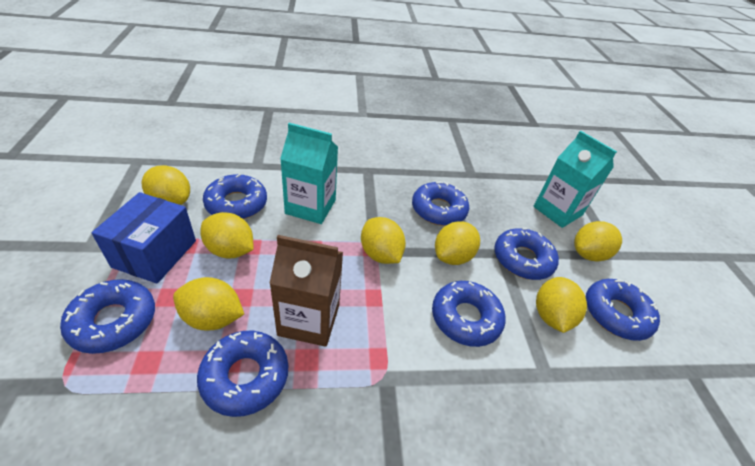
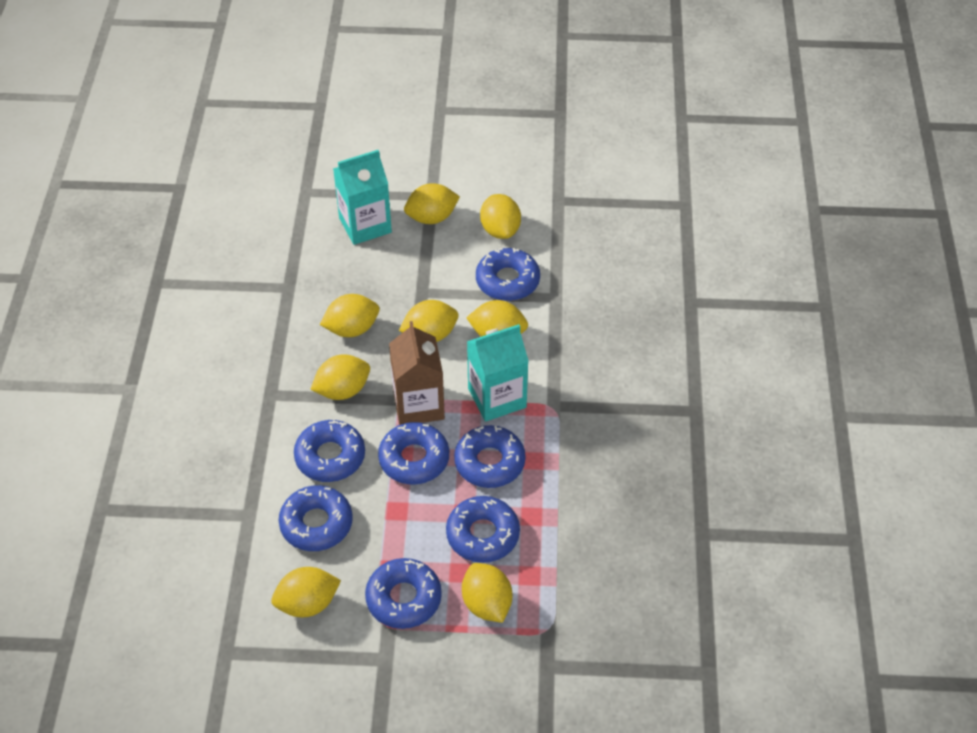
blue box: 1 -> 0
yellow lemon: 7 -> 8

